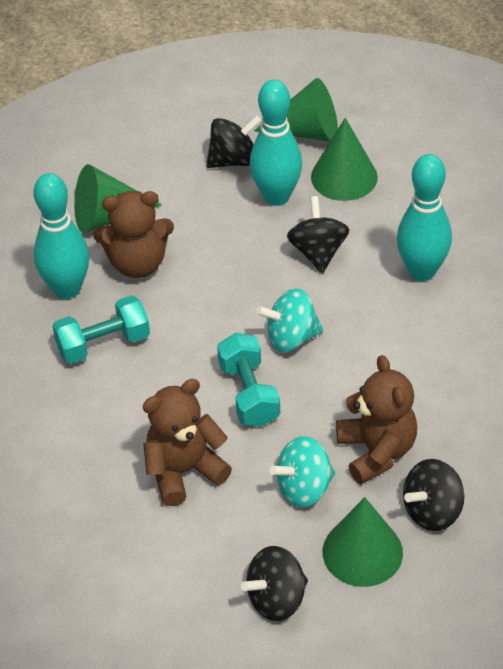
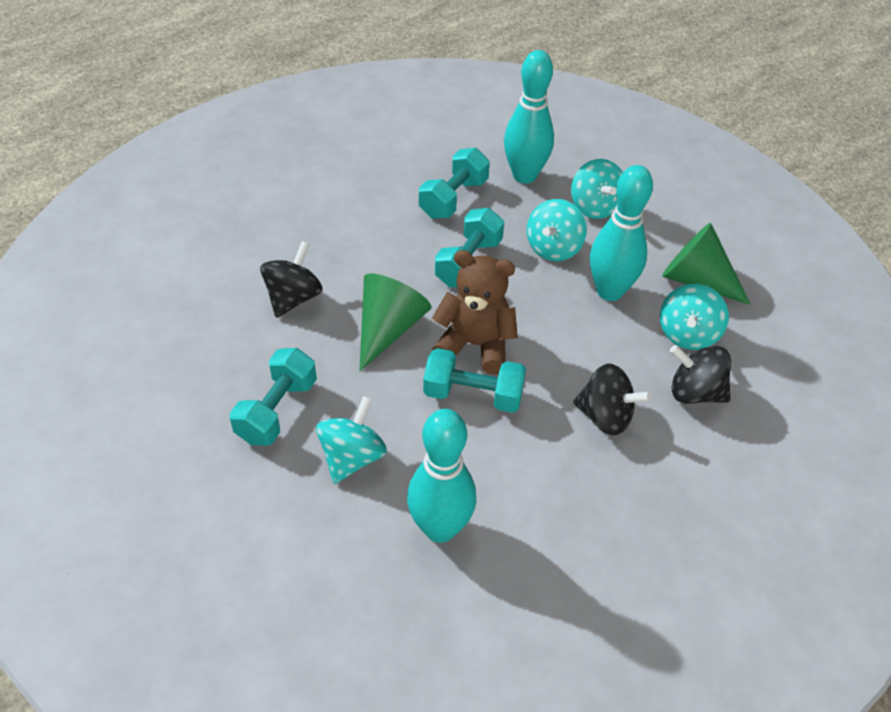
black spinning top: 4 -> 3
brown teddy bear: 3 -> 1
green cone: 4 -> 2
turquoise dumbbell: 2 -> 4
turquoise spinning top: 2 -> 4

